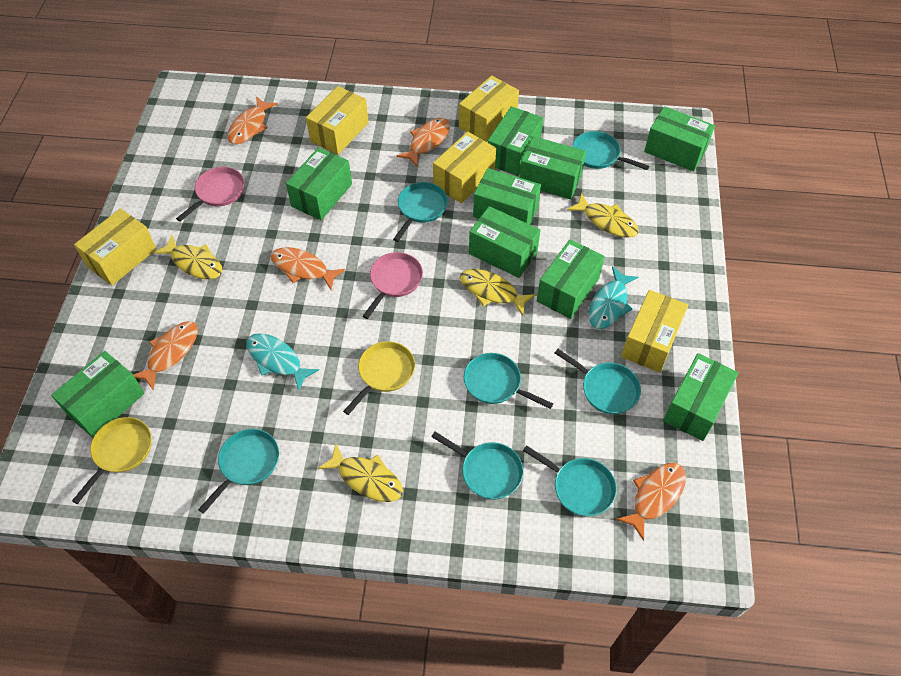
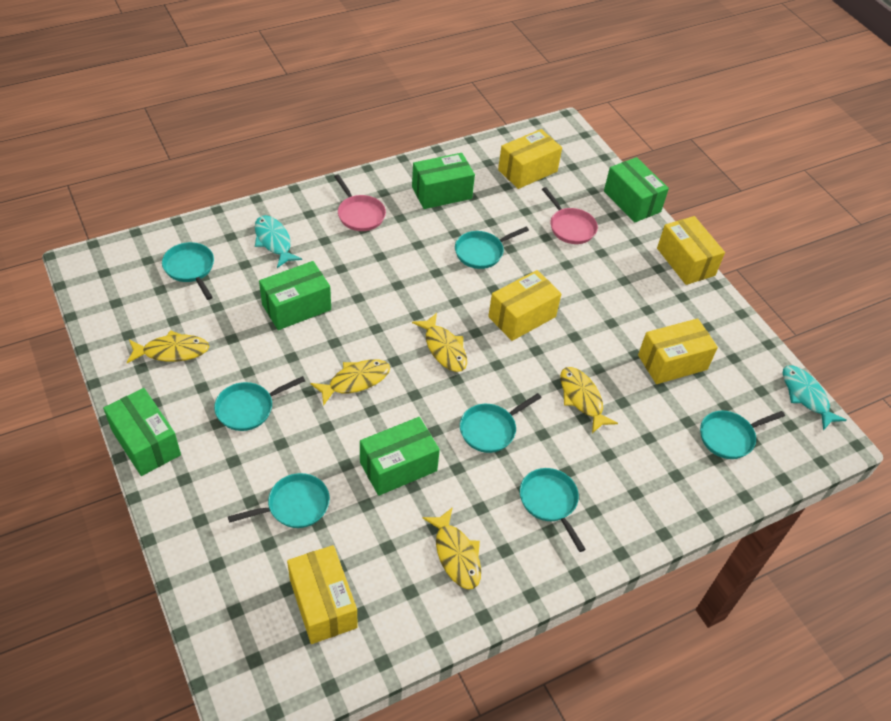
green box: 9 -> 5
orange fish: 5 -> 0
yellow fish: 4 -> 5
yellow pan: 2 -> 0

